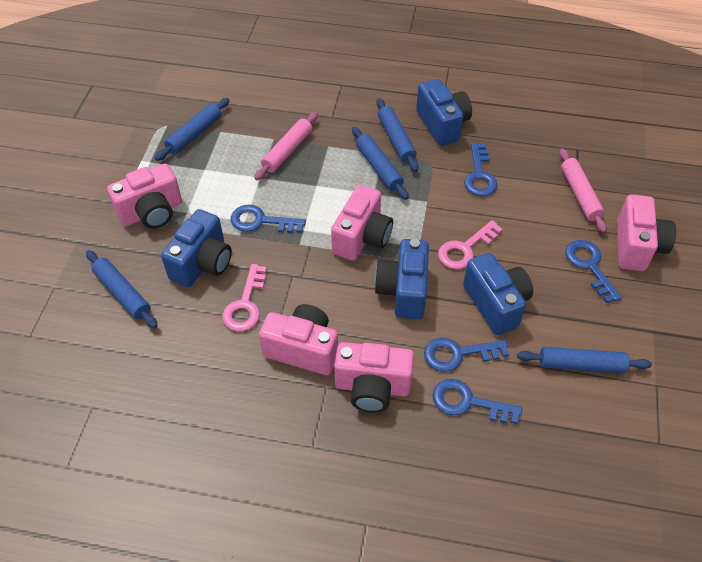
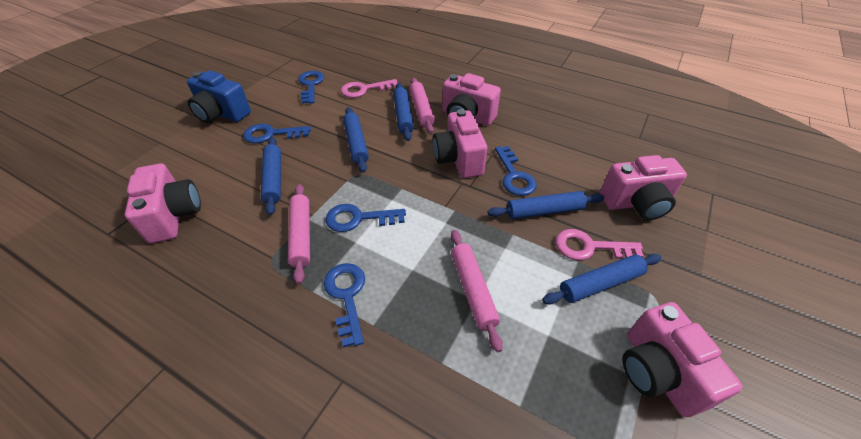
blue camera: 4 -> 1
pink rolling pin: 2 -> 3

